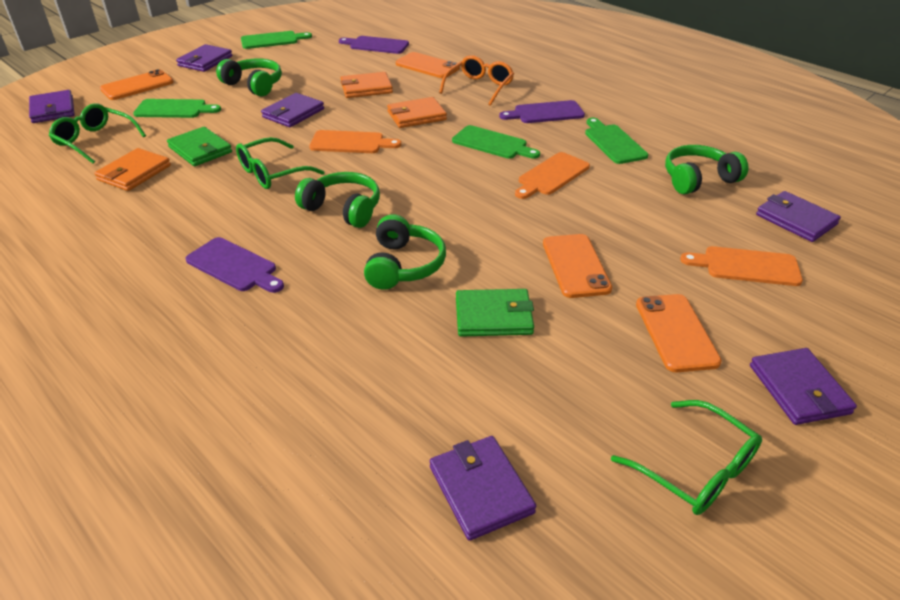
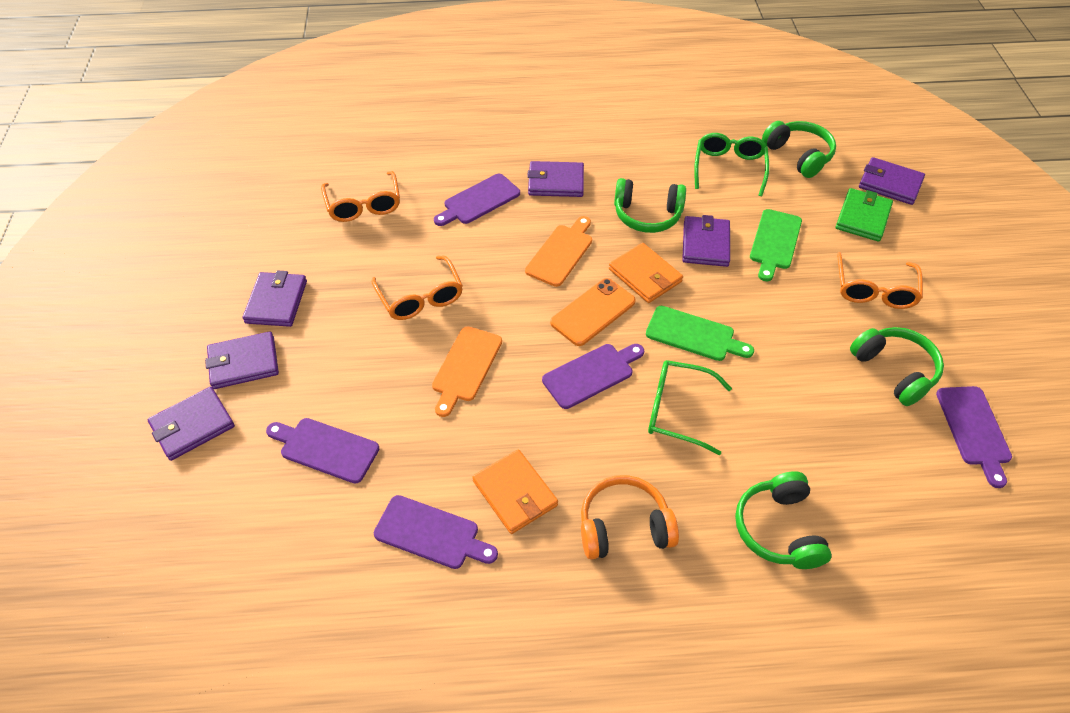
green cutting board: 4 -> 2
green glasses: 3 -> 2
green wallet: 2 -> 1
orange cutting board: 3 -> 2
orange glasses: 1 -> 3
orange headphones: 0 -> 1
orange phone: 4 -> 1
orange wallet: 3 -> 2
purple cutting board: 3 -> 5

